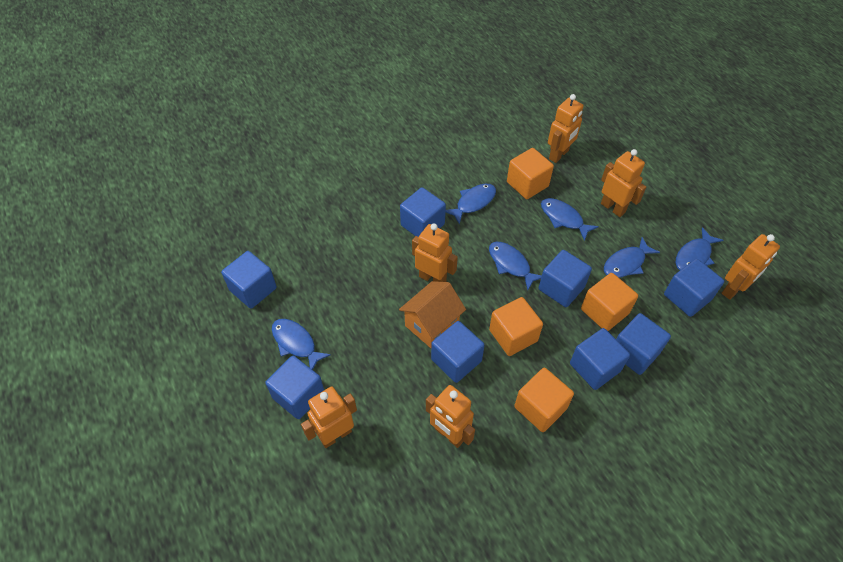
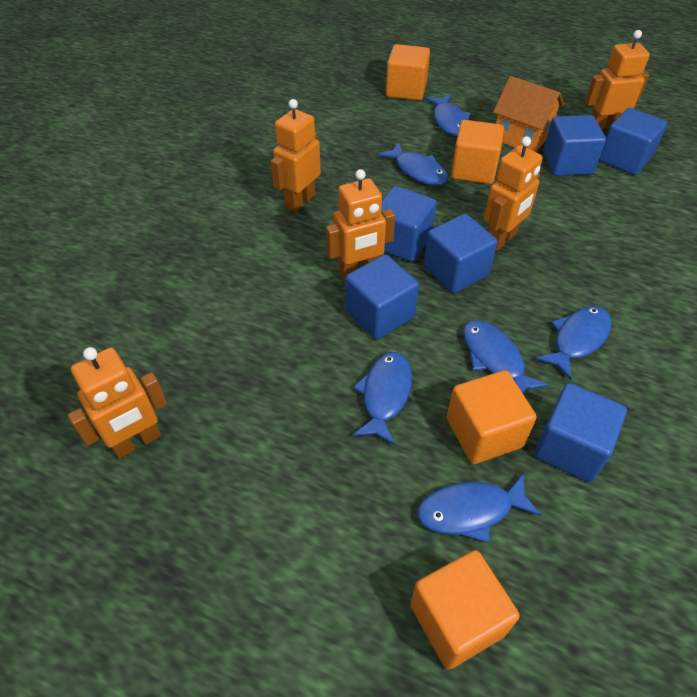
blue cube: 8 -> 6
orange robot: 6 -> 5

